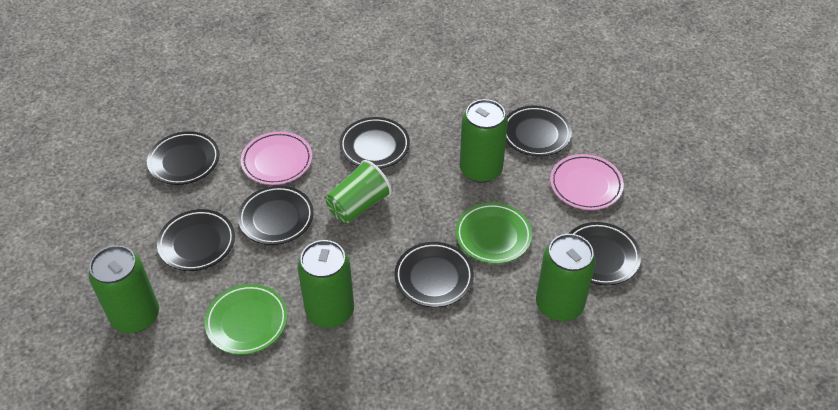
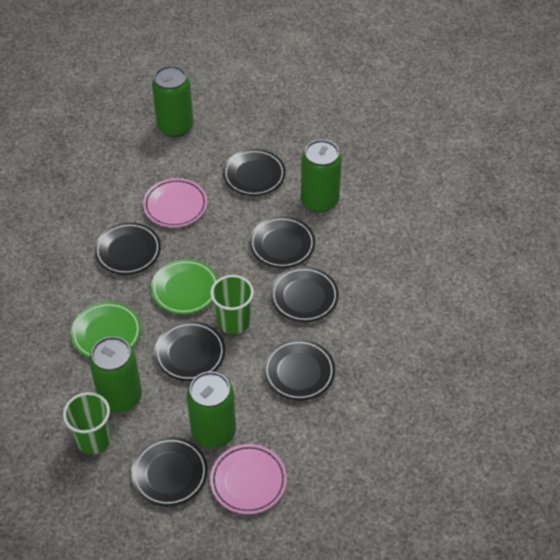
green cup: 1 -> 2

